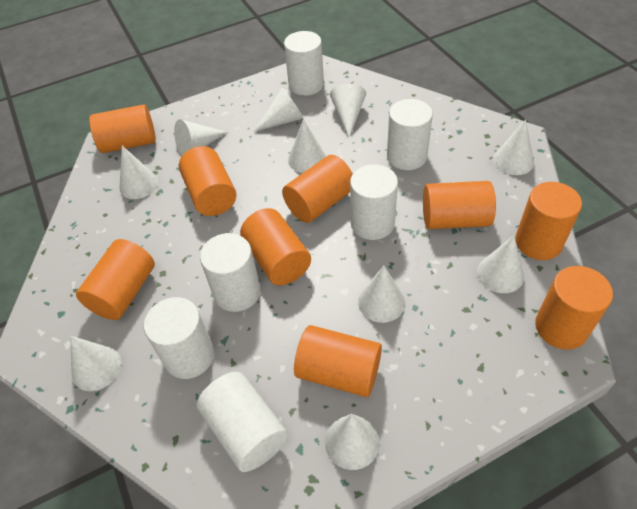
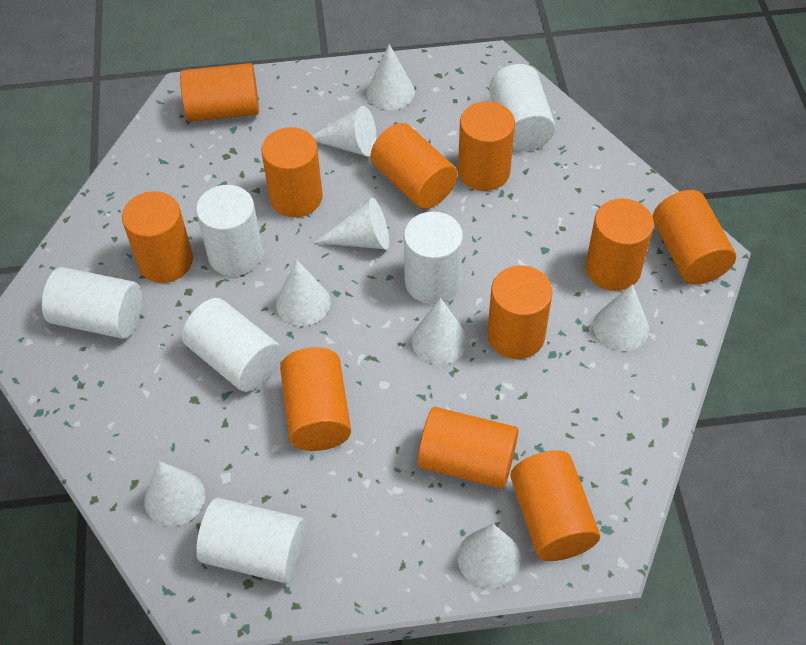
orange cylinder: 9 -> 11
white cone: 10 -> 8

